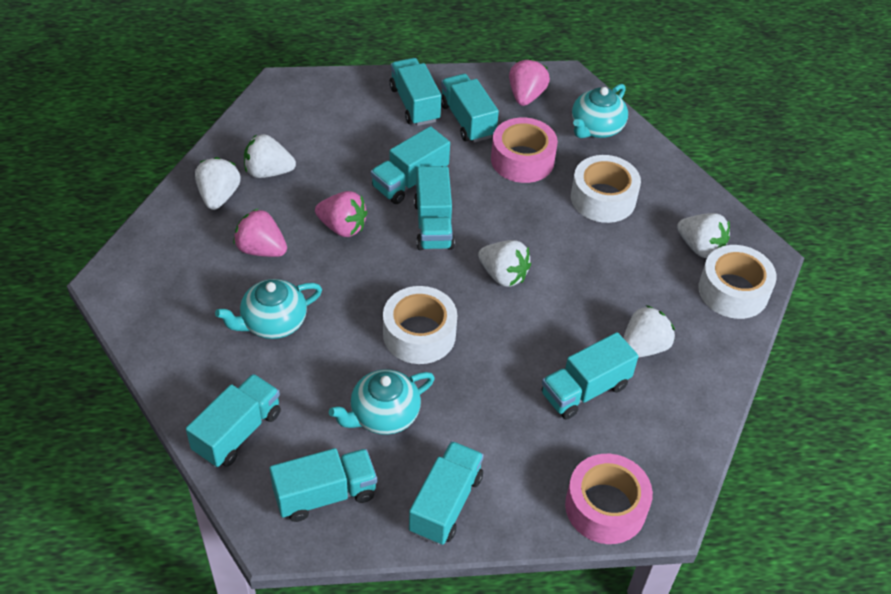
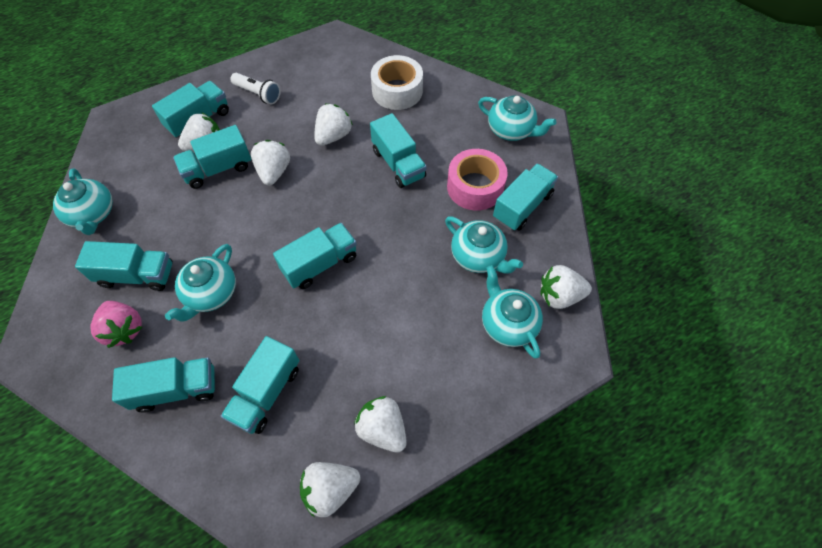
pink strawberry: 3 -> 1
pink tape: 2 -> 1
turquoise teapot: 3 -> 5
white flashlight: 0 -> 1
white strawberry: 5 -> 6
white tape: 3 -> 1

